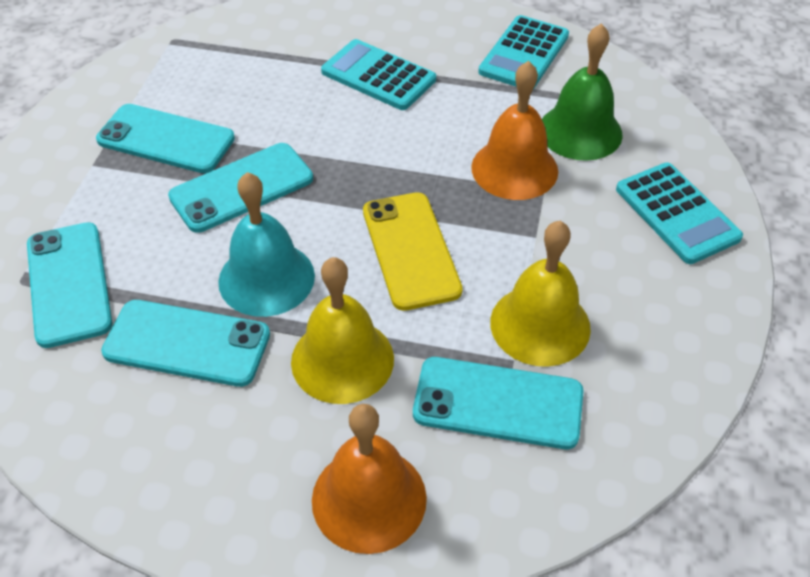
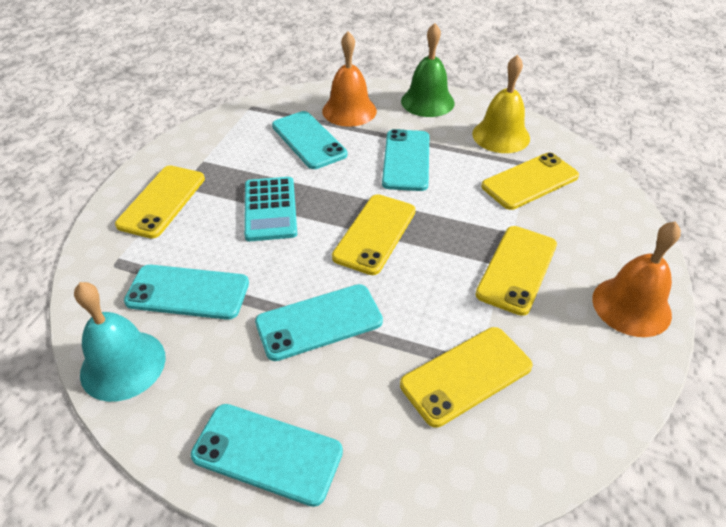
turquoise calculator: 3 -> 1
yellow bell: 2 -> 1
yellow phone: 1 -> 5

